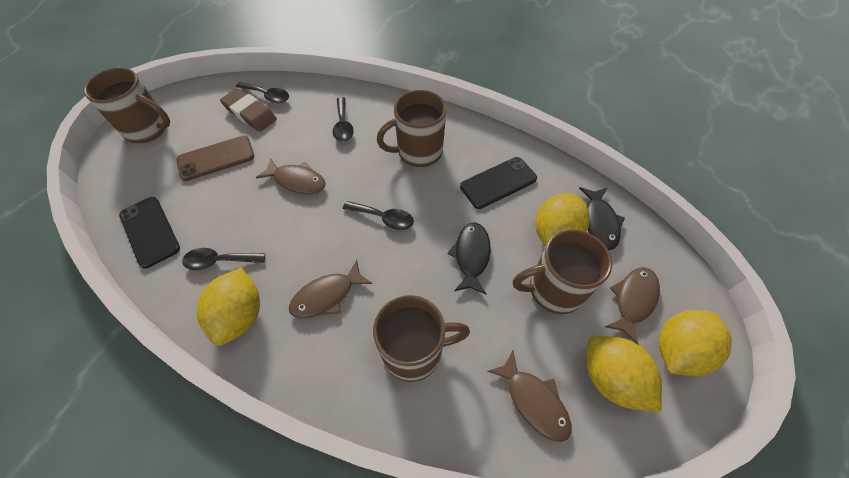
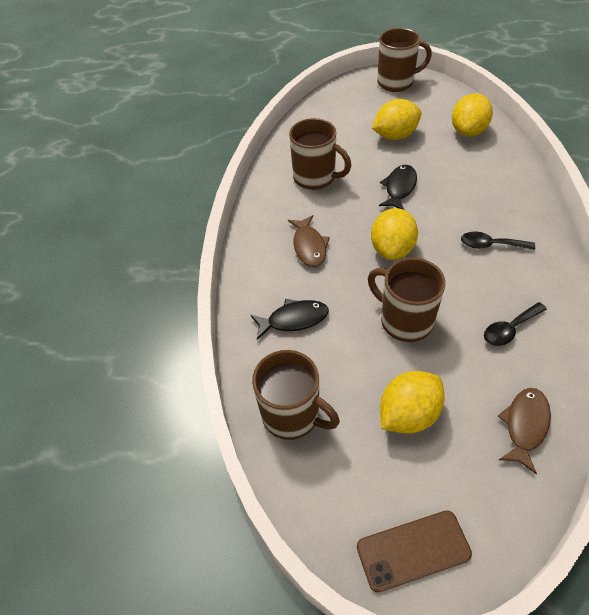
black phone: 2 -> 0
black spoon: 4 -> 2
brown eraser: 1 -> 0
brown fish: 4 -> 2

